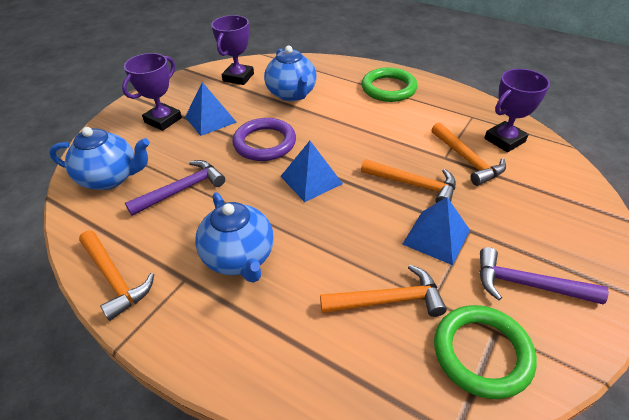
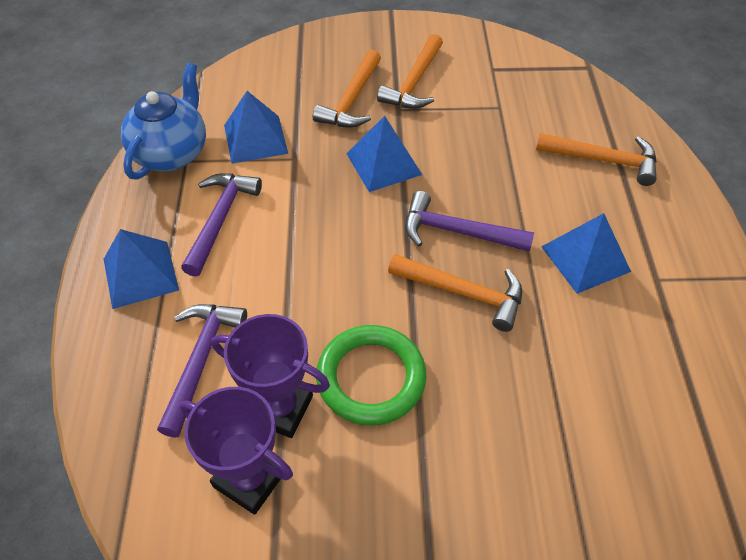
blue pyramid: 3 -> 4
blue teapot: 3 -> 1
green ring: 2 -> 1
purple hammer: 2 -> 3
purple ring: 1 -> 0
purple trophy: 3 -> 2

